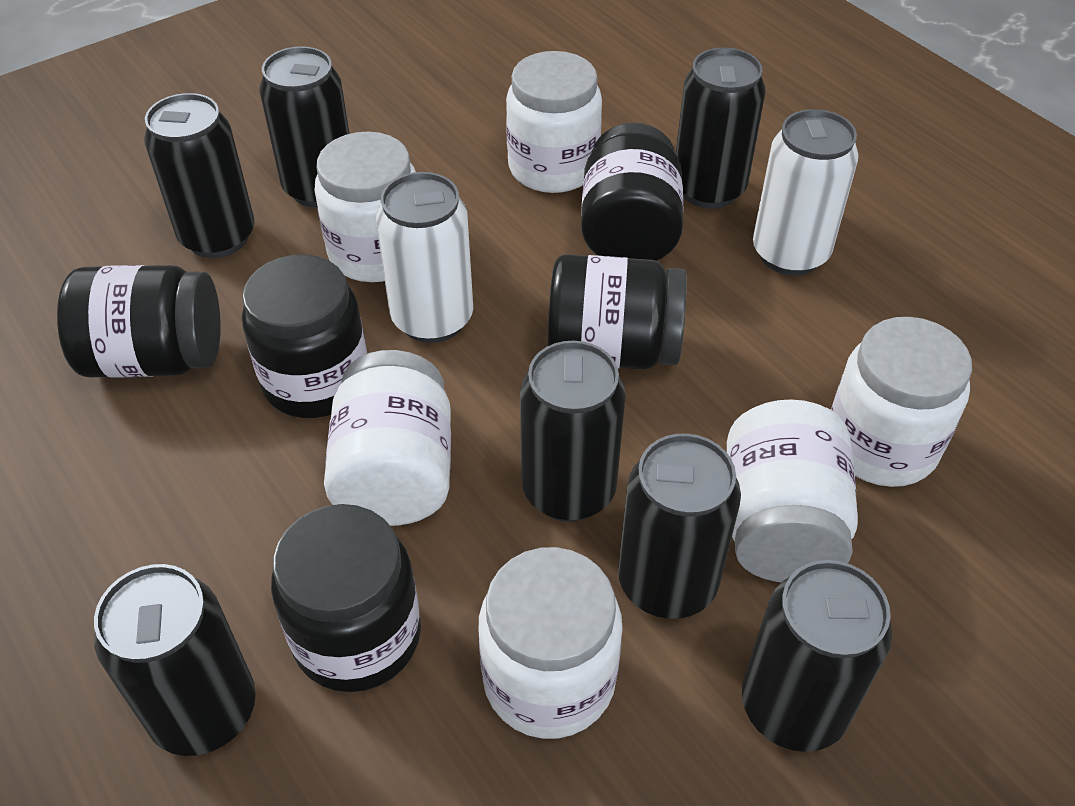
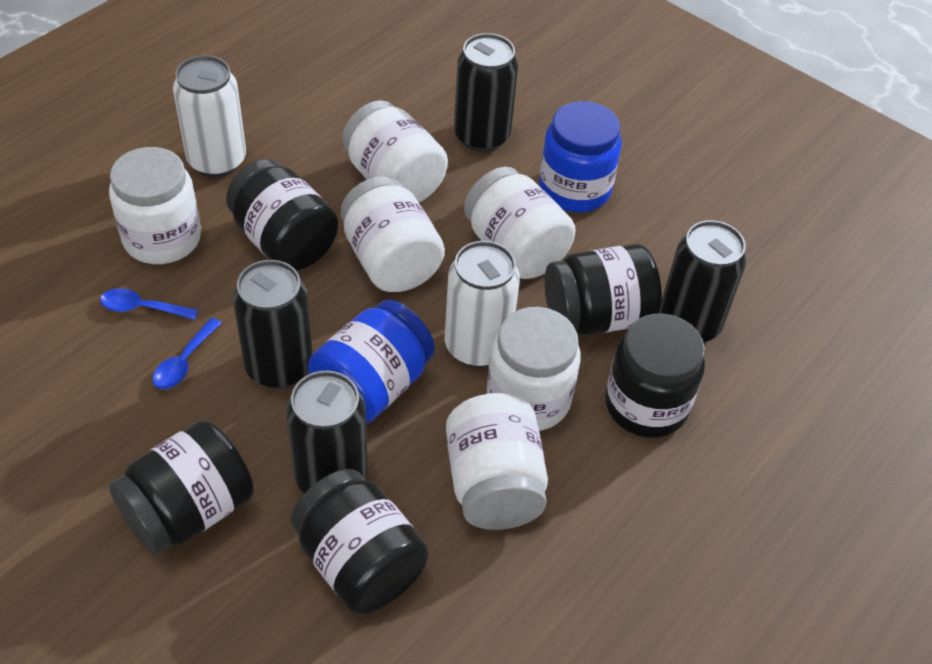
black can: 7 -> 4
blue jar: 0 -> 2
blue spoon: 0 -> 2

